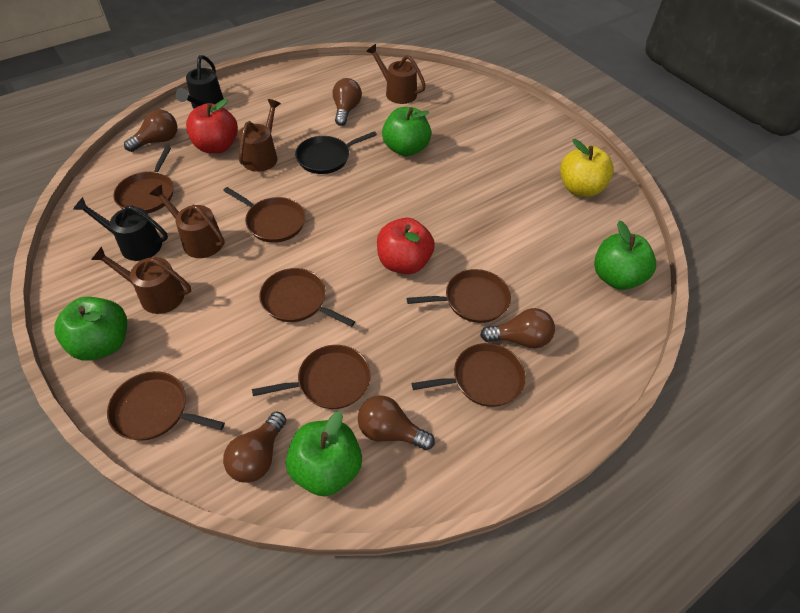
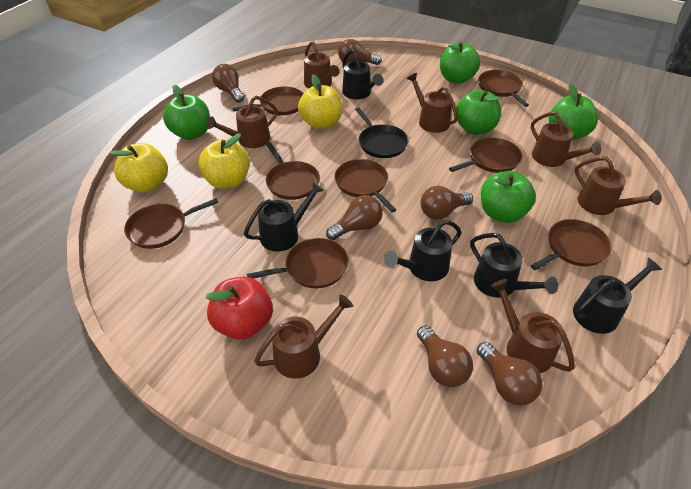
black watering can: 2 -> 5
brown light bulb: 5 -> 6
brown pan: 7 -> 8
brown watering can: 4 -> 7
green apple: 4 -> 5
red apple: 2 -> 1
yellow apple: 1 -> 3

